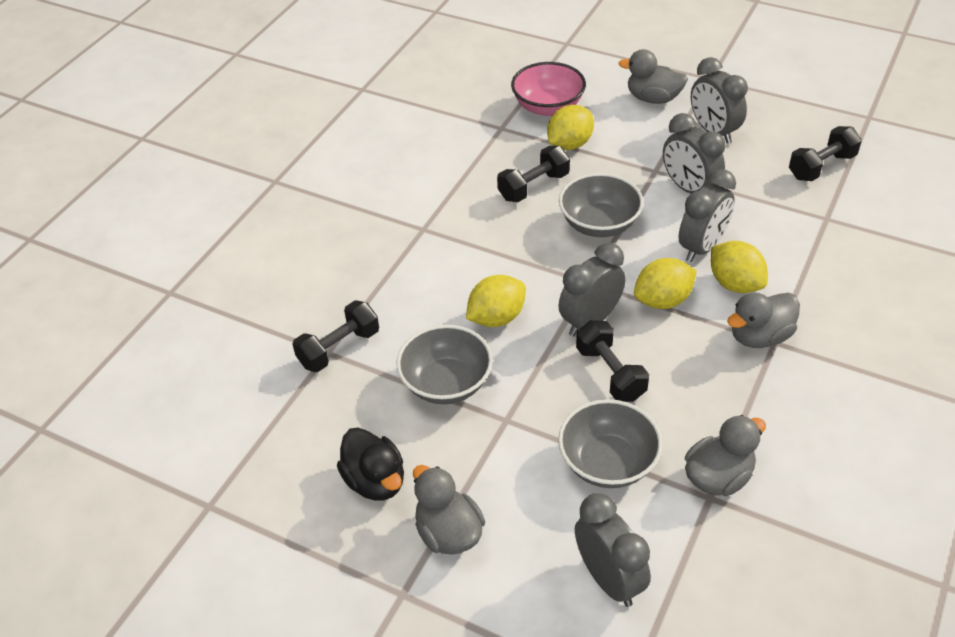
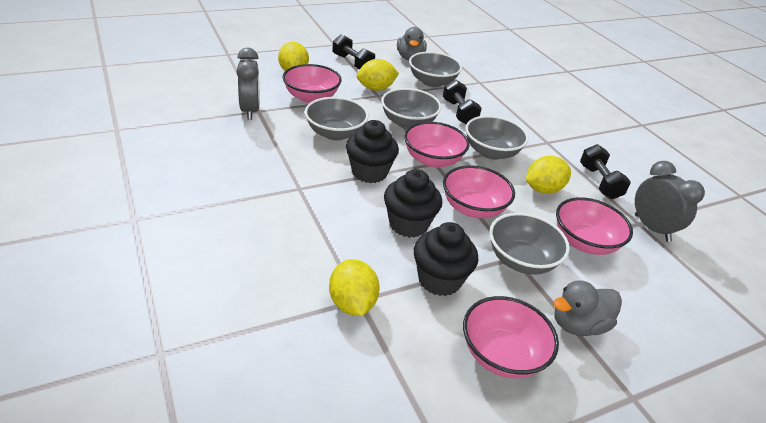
black cupcake: 0 -> 3
black duck: 1 -> 0
black dumbbell: 4 -> 3
grey bowl: 3 -> 5
grey clock: 5 -> 2
grey duck: 4 -> 2
pink bowl: 1 -> 5

